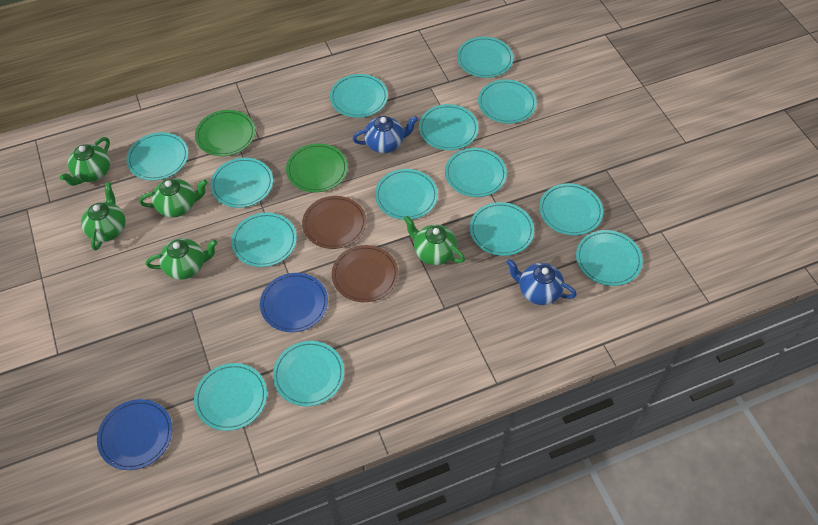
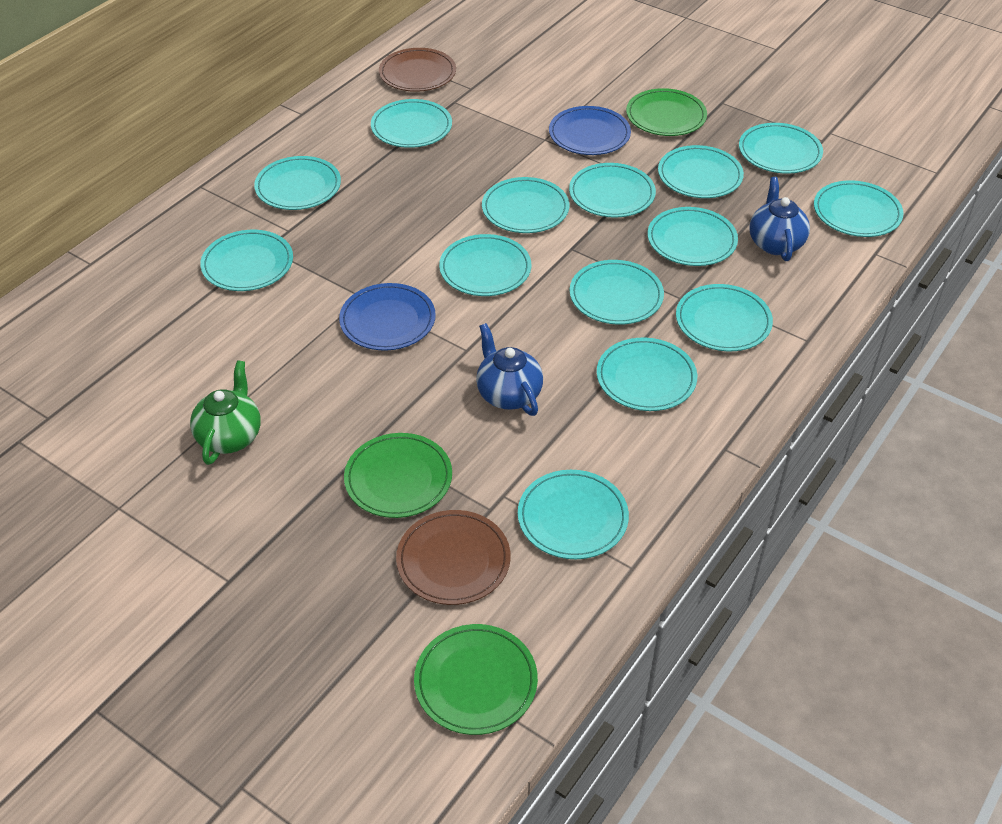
green plate: 2 -> 3
green teapot: 5 -> 1

